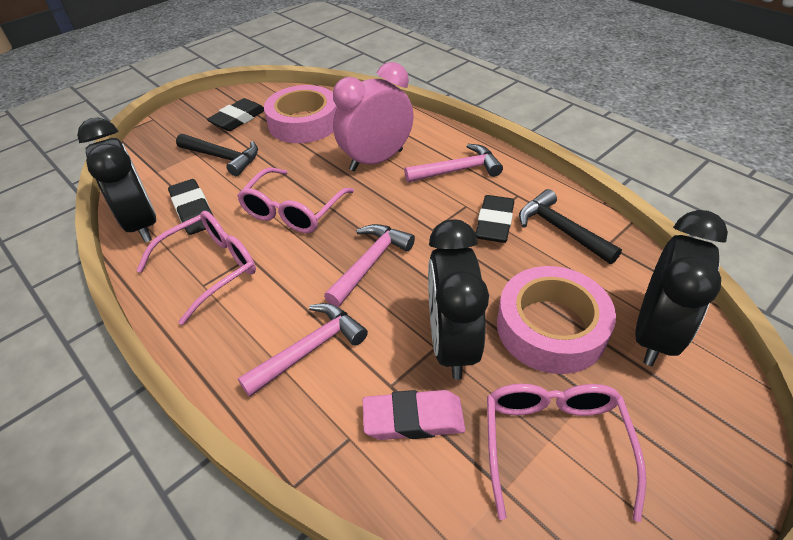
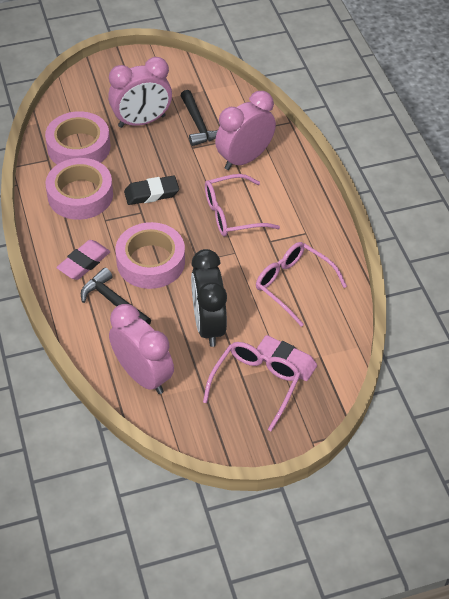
black clock: 3 -> 1
black eraser: 3 -> 1
pink clock: 1 -> 3
pink eraser: 1 -> 2
pink hammer: 3 -> 0
pink tape: 2 -> 3

